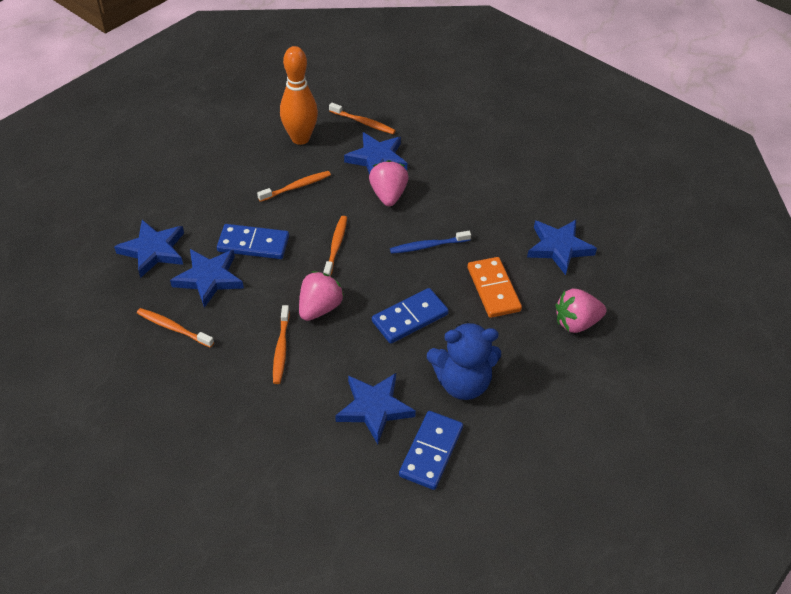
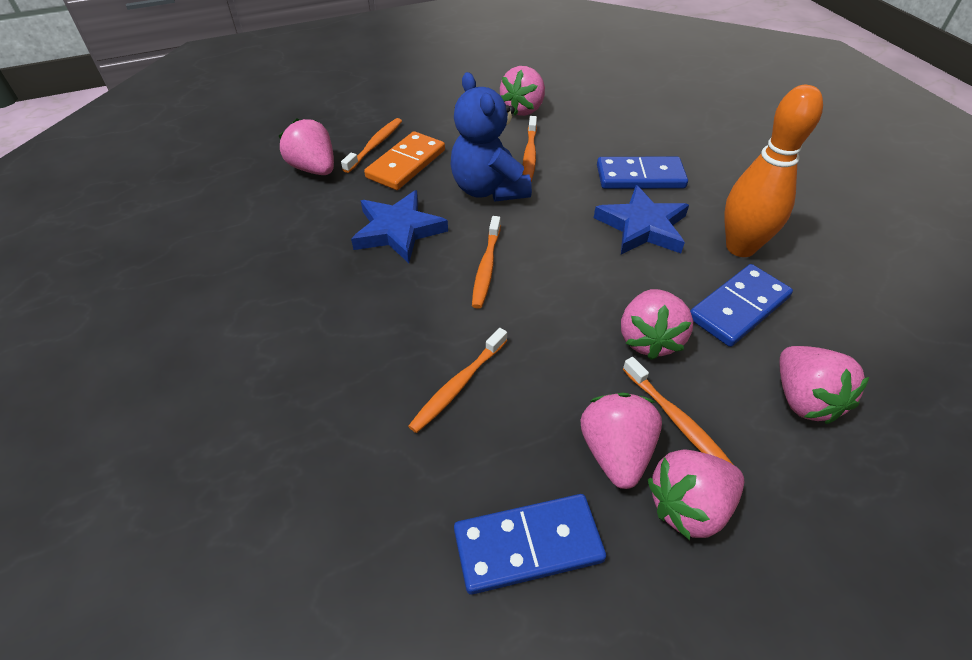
blue star: 5 -> 2
blue toothbrush: 1 -> 0
pink strawberry: 3 -> 6

